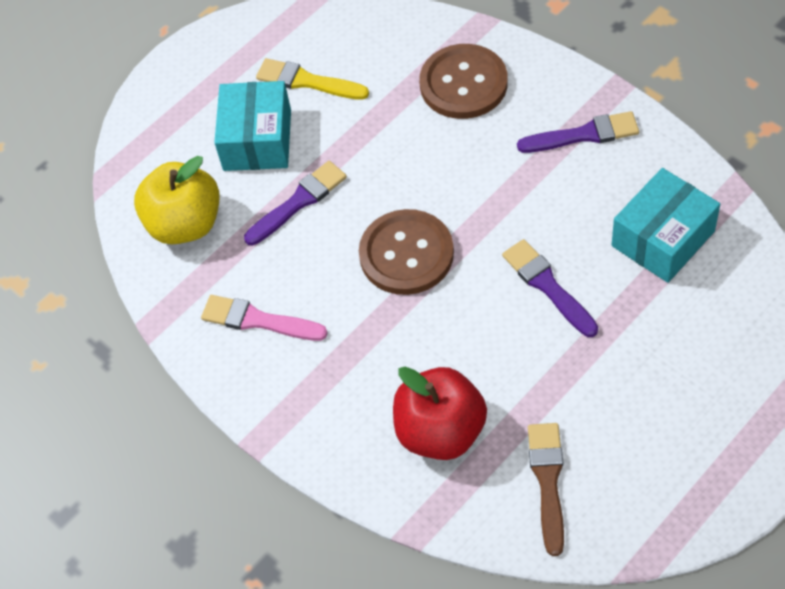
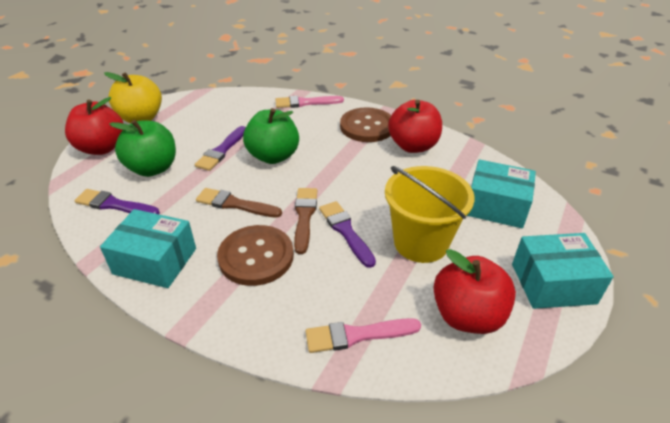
brown brush: 1 -> 2
green apple: 0 -> 2
pink brush: 1 -> 2
red apple: 1 -> 3
turquoise box: 2 -> 3
yellow brush: 1 -> 0
yellow bucket: 0 -> 1

